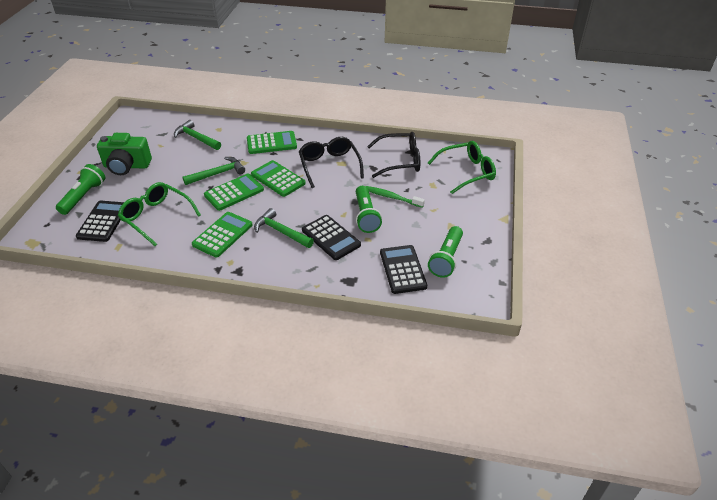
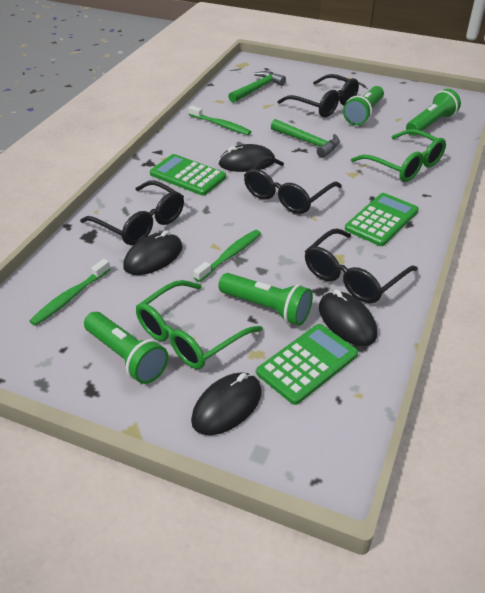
black calculator: 3 -> 0
black glasses: 2 -> 4
black mouse: 0 -> 4
green calculator: 4 -> 3
green camera: 1 -> 0
green flashlight: 3 -> 4
green hammer: 3 -> 2
green toothbrush: 1 -> 3

